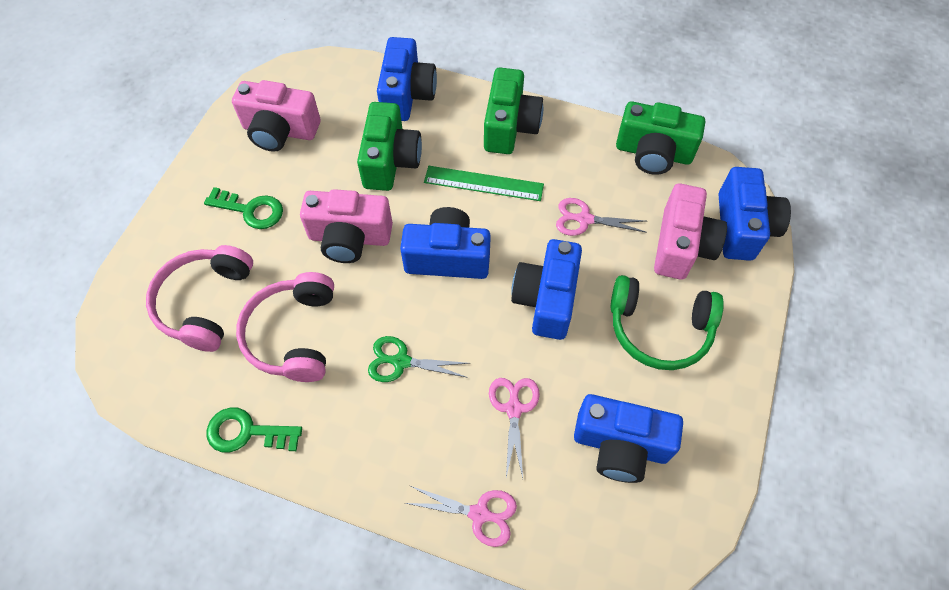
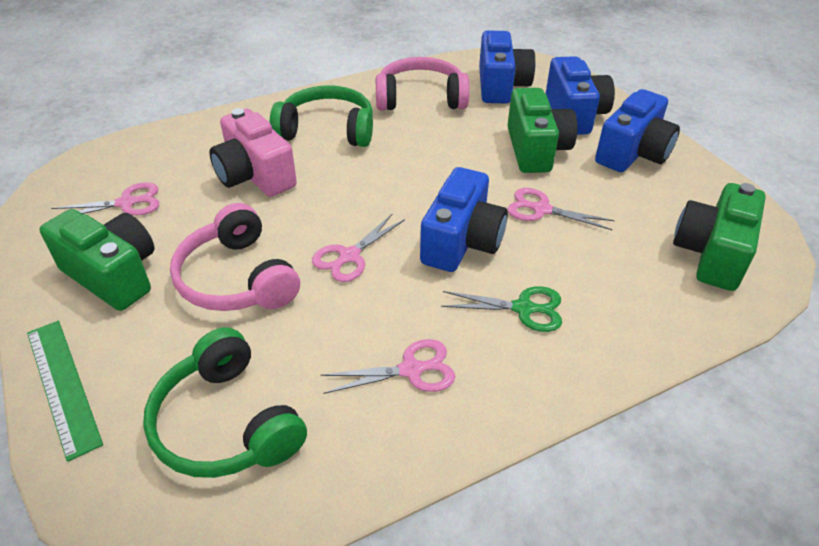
blue camera: 5 -> 4
green headphones: 1 -> 2
green key: 2 -> 0
pink camera: 3 -> 1
pink scissors: 3 -> 4

